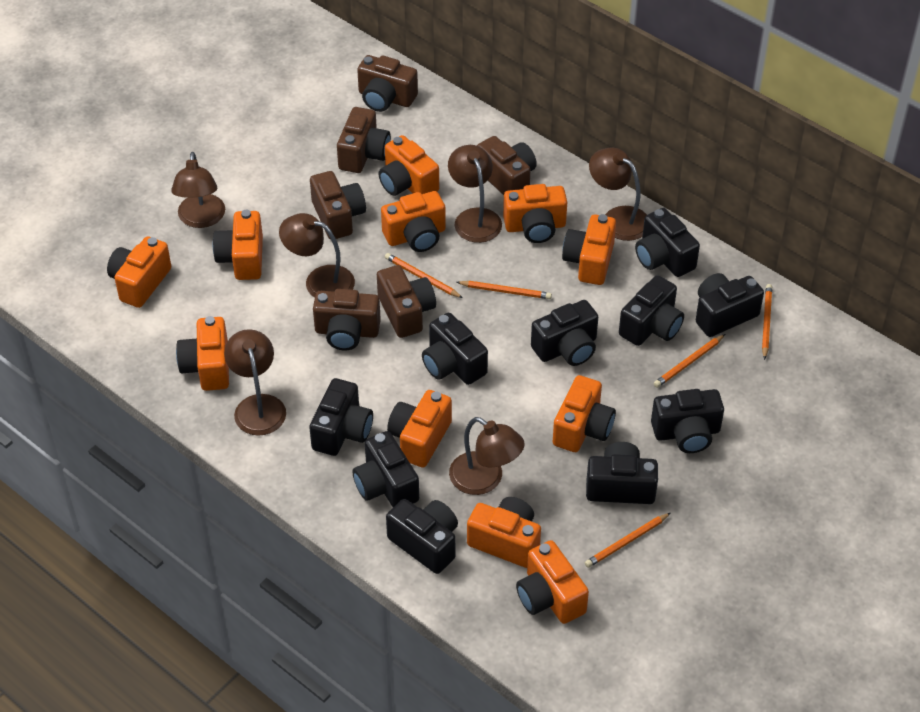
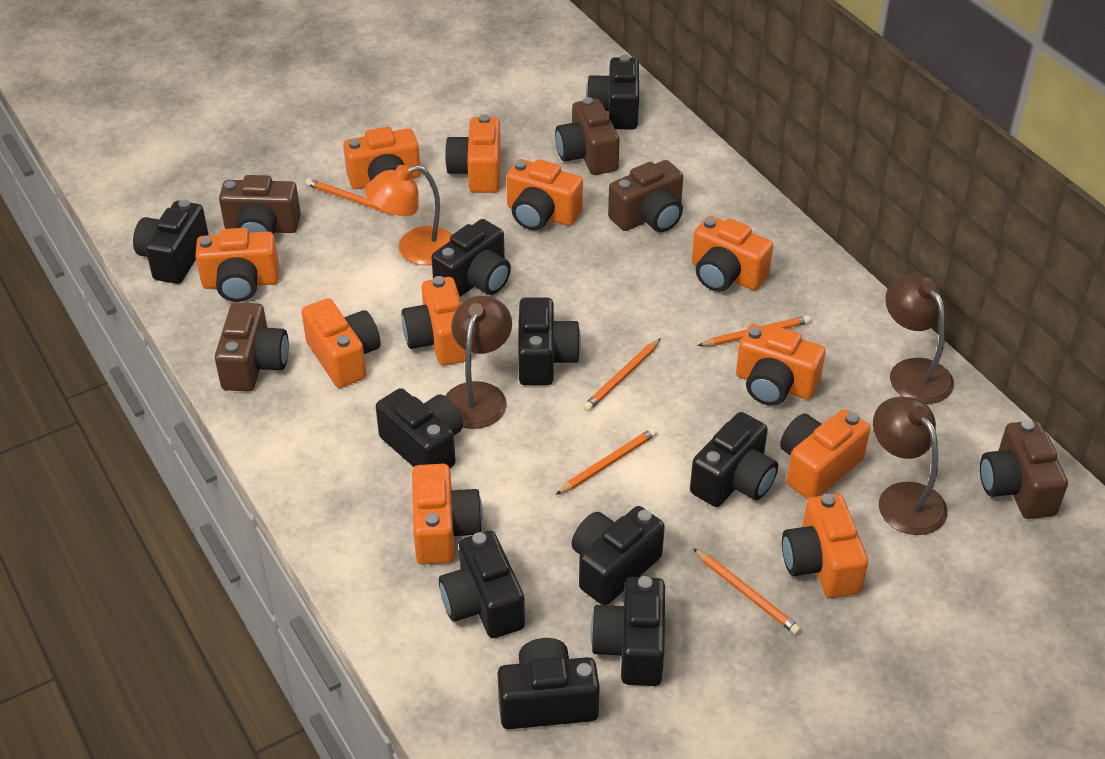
brown camera: 6 -> 5
brown lamp: 6 -> 3
orange lamp: 0 -> 1

